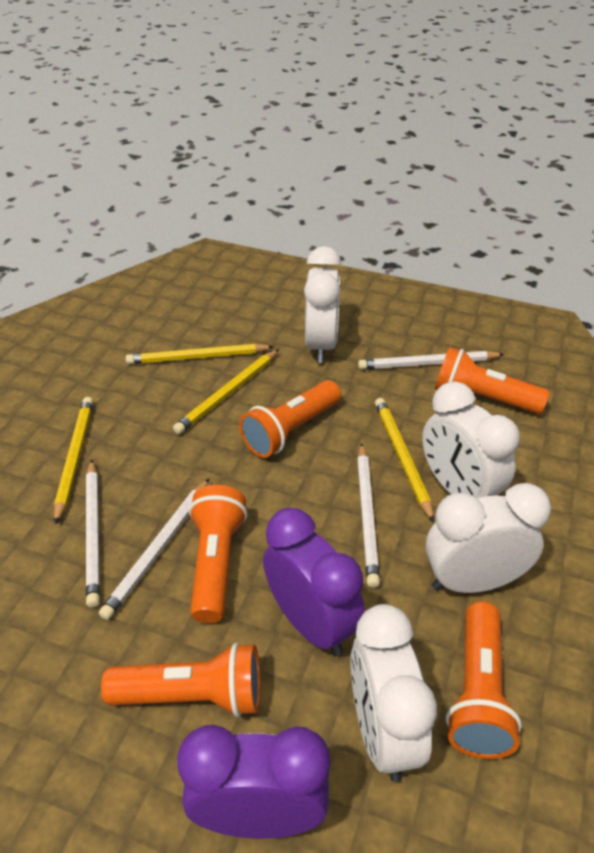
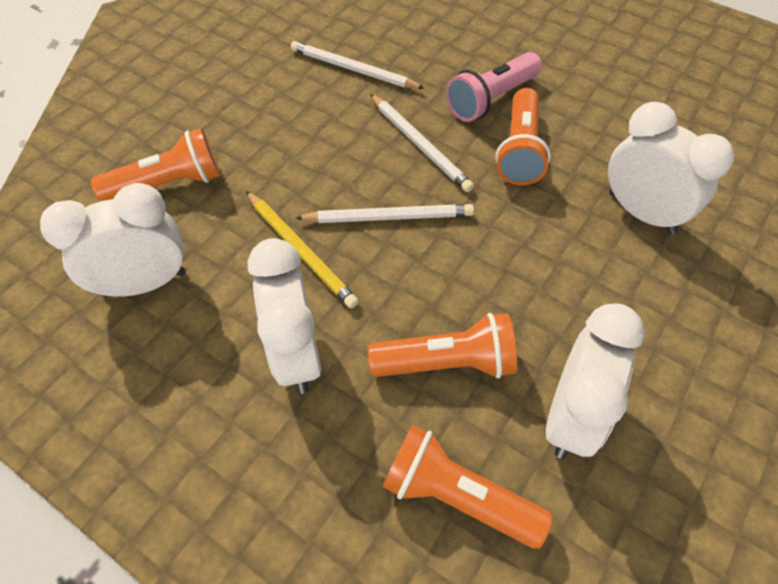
orange flashlight: 5 -> 4
pink flashlight: 0 -> 1
purple clock: 2 -> 0
white pencil: 4 -> 3
yellow pencil: 4 -> 1

